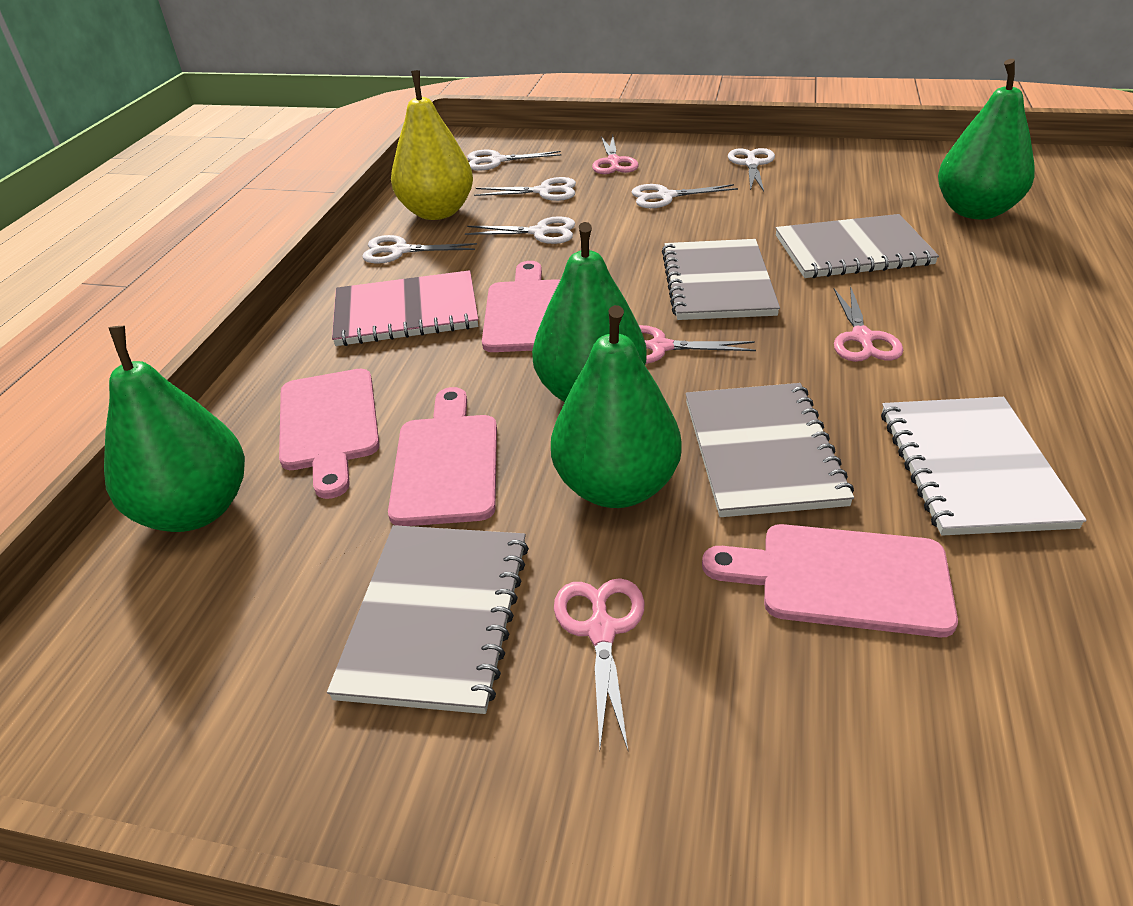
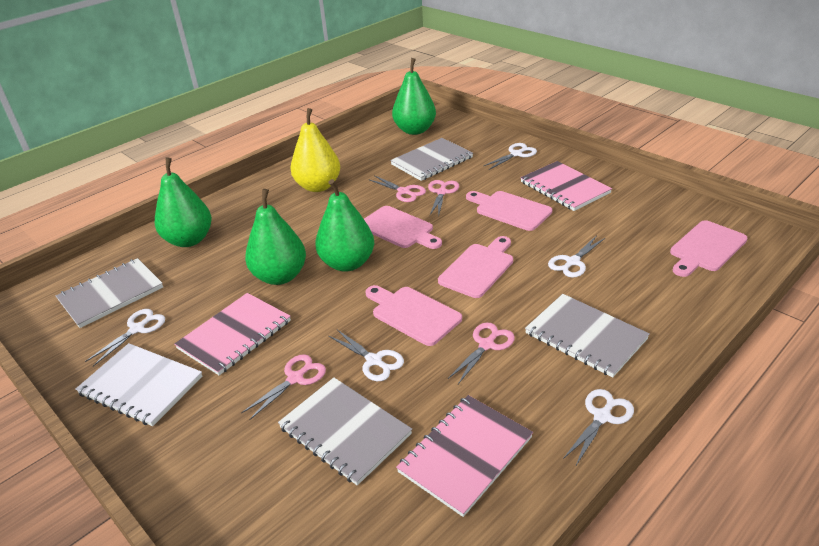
pink cutting board: 4 -> 5
pink notebook: 1 -> 3
white scissors: 6 -> 5

